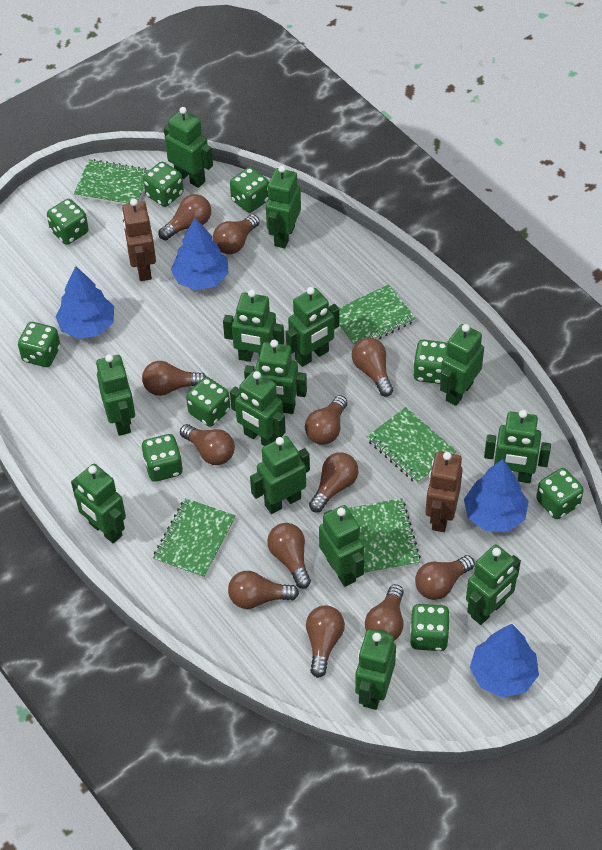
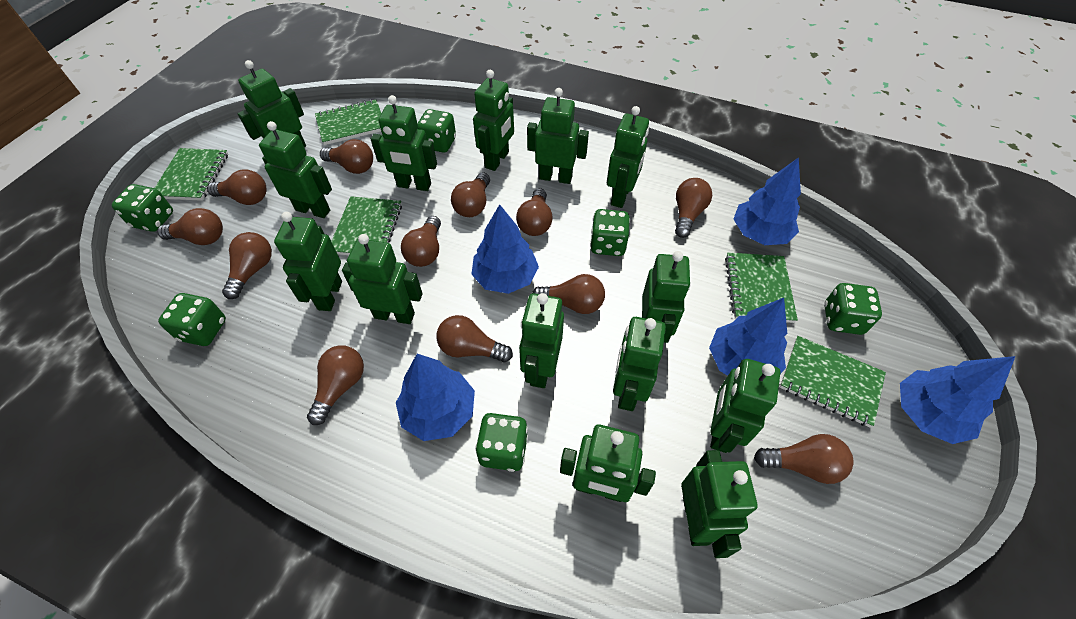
blue tree: 4 -> 5
brown robot: 2 -> 0
green dice: 9 -> 6

